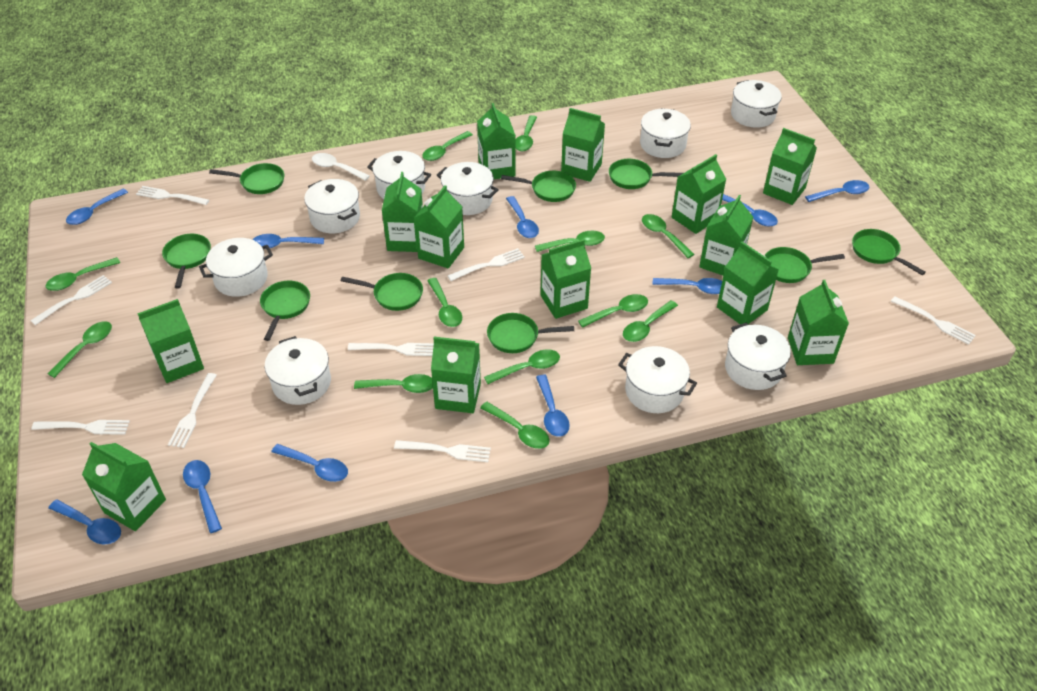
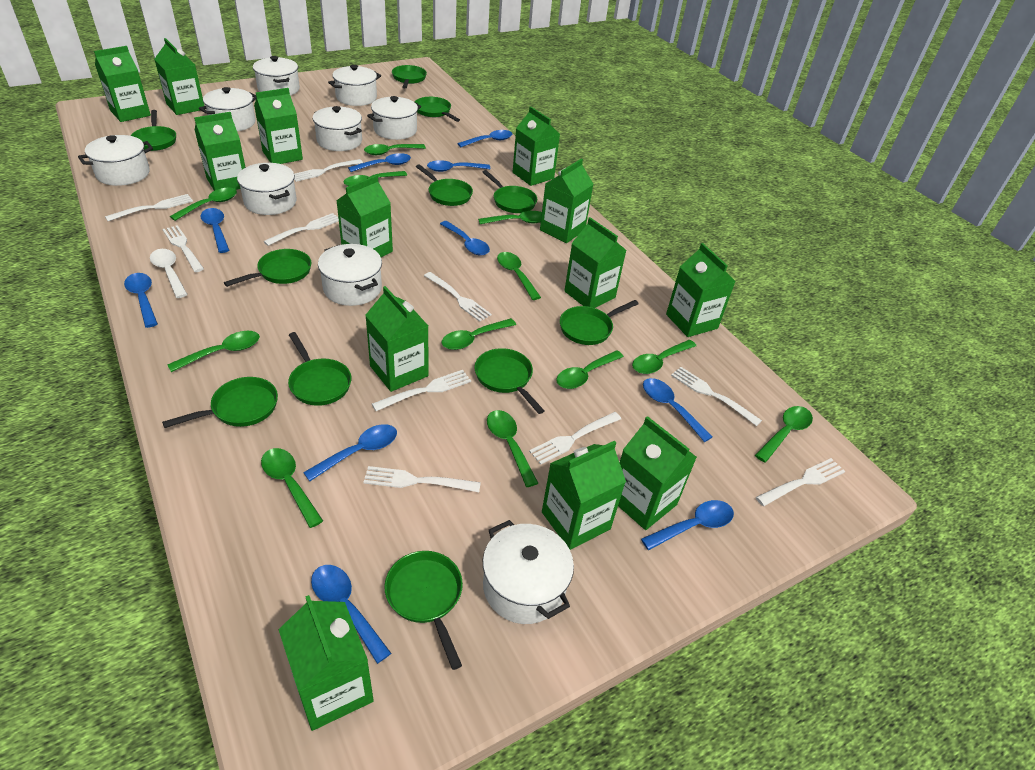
green pan: 9 -> 11
white fork: 8 -> 10

